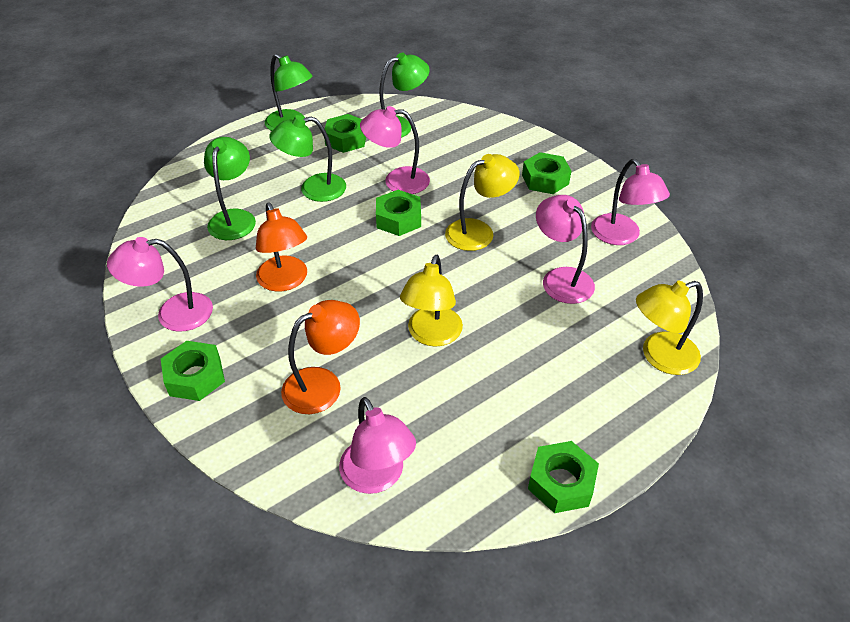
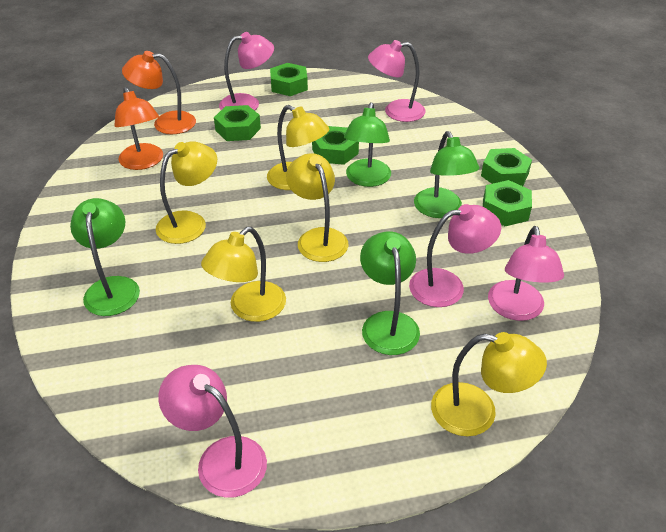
yellow lamp: 3 -> 5

